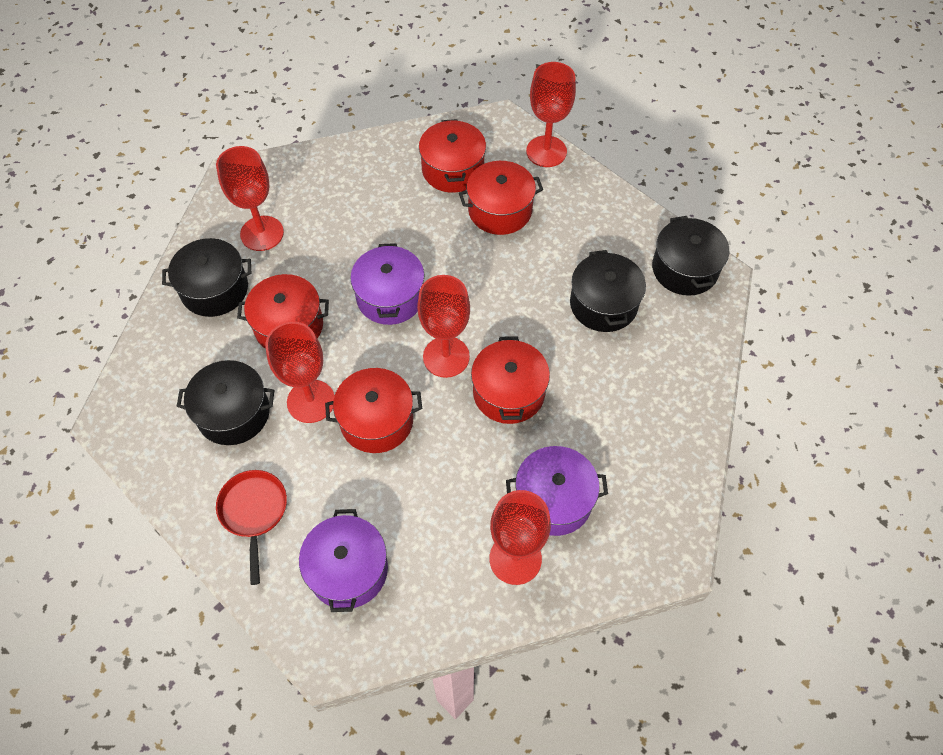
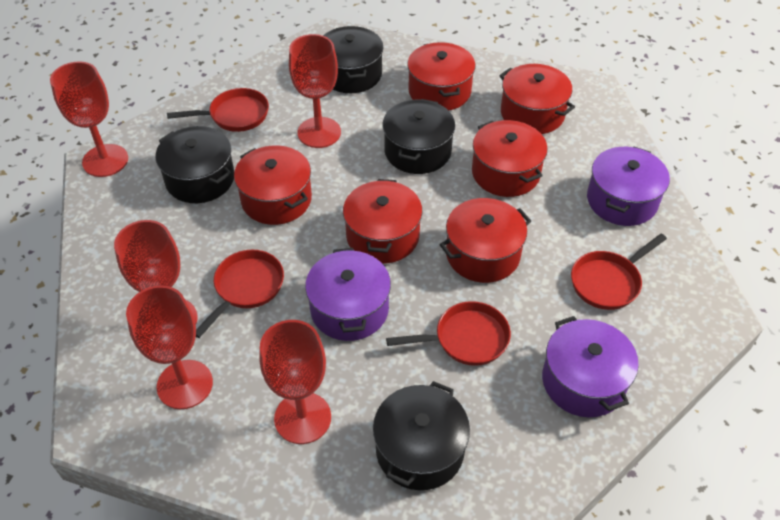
red pan: 1 -> 4
red pot: 5 -> 6

